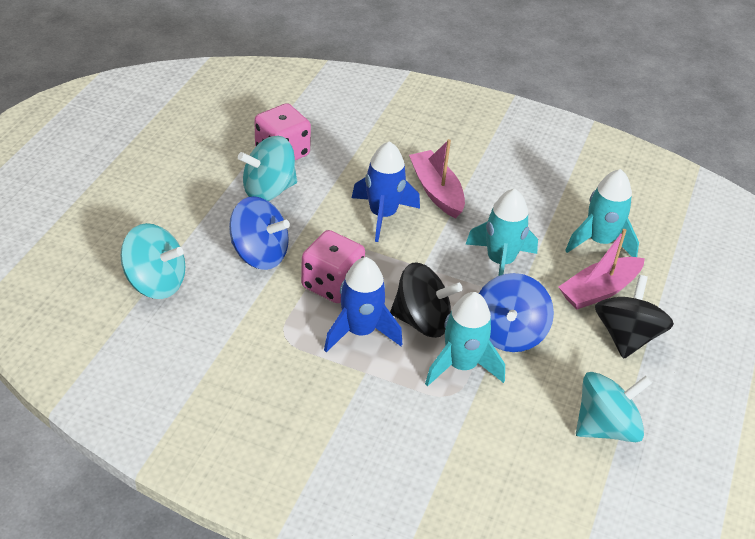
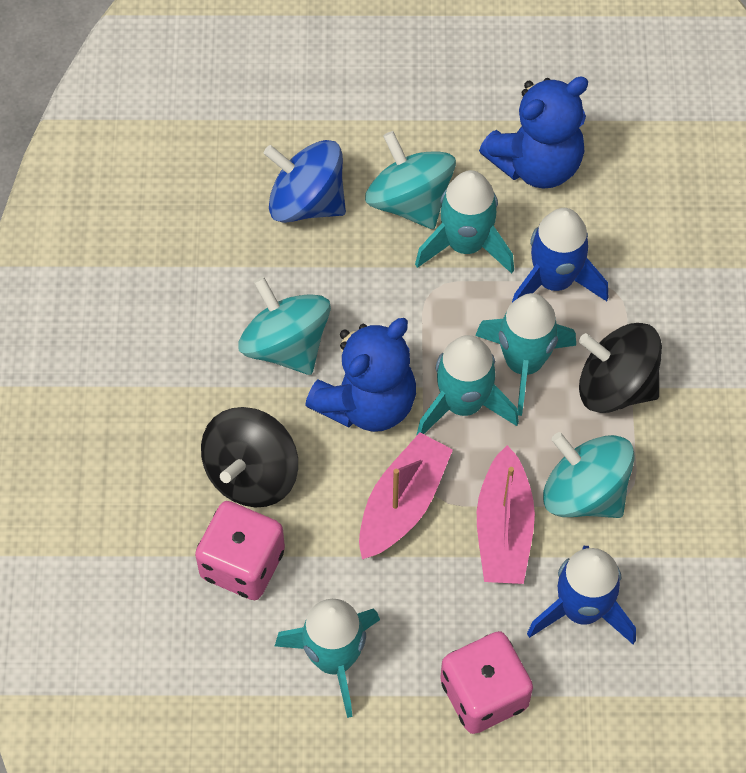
blue spinning top: 2 -> 1
blue teddy bear: 0 -> 2
turquoise rocket: 3 -> 4

